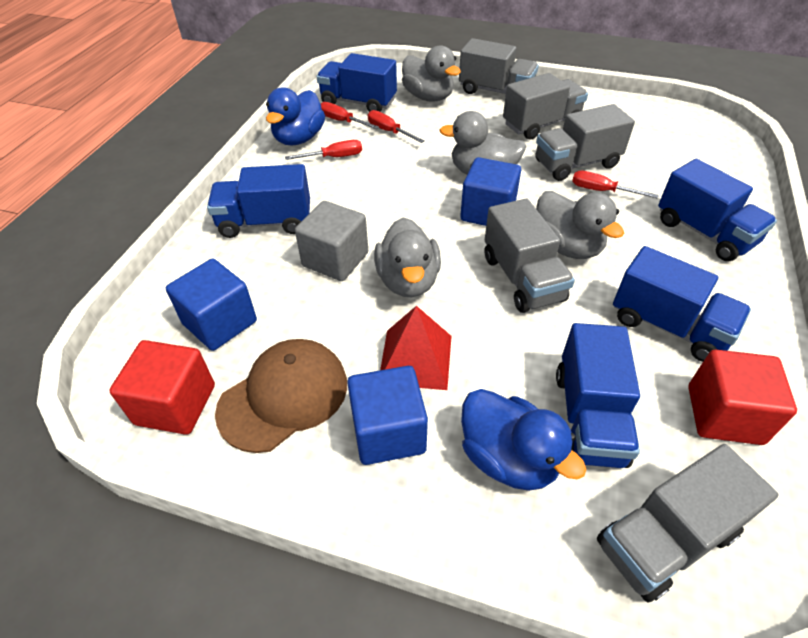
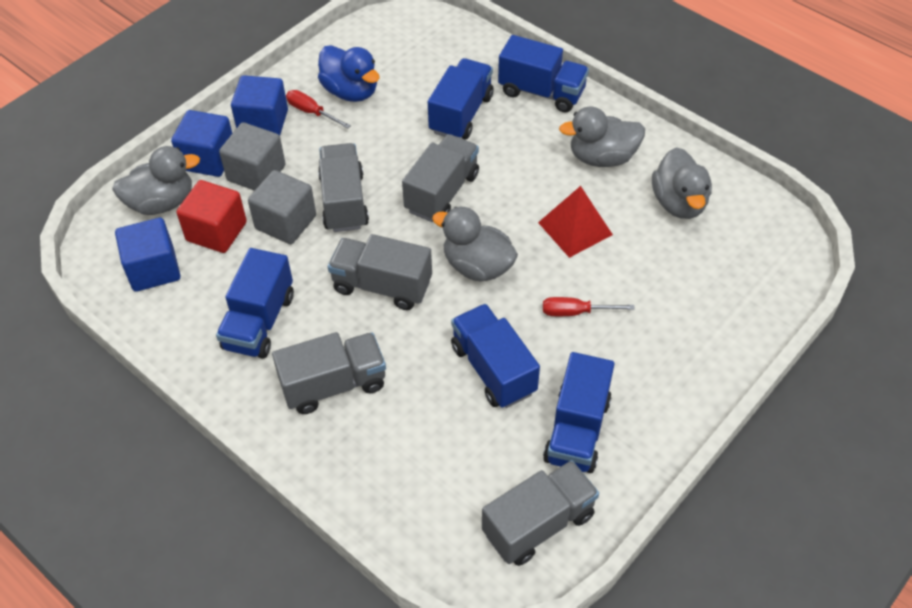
blue duck: 2 -> 1
brown cap: 1 -> 0
grey cube: 1 -> 2
red cube: 2 -> 1
red screwdriver: 4 -> 2

